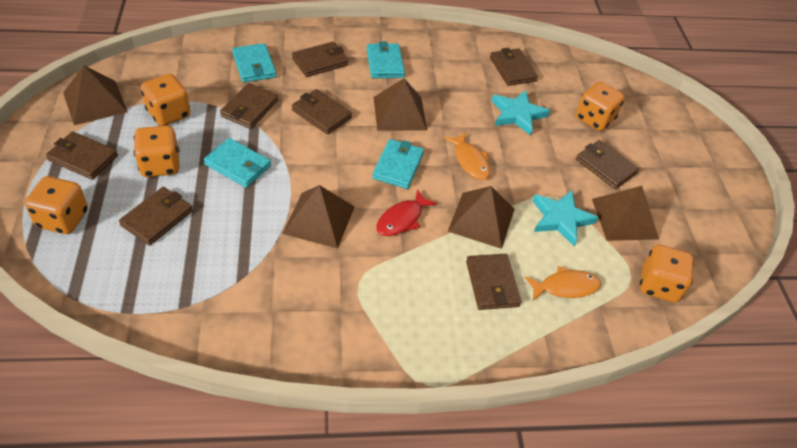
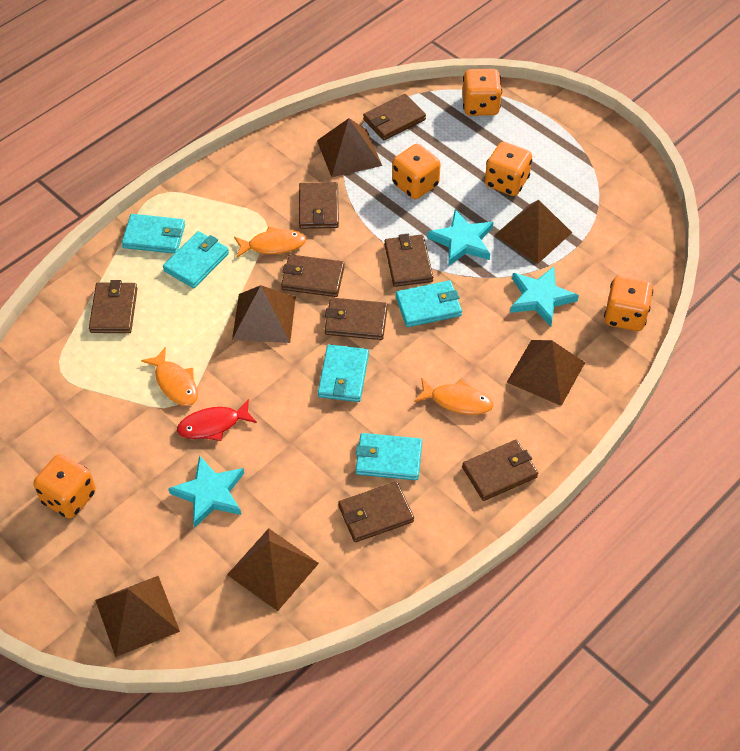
brown pyramid: 5 -> 6
orange fish: 2 -> 3
turquoise star: 2 -> 3
turquoise wallet: 4 -> 5

